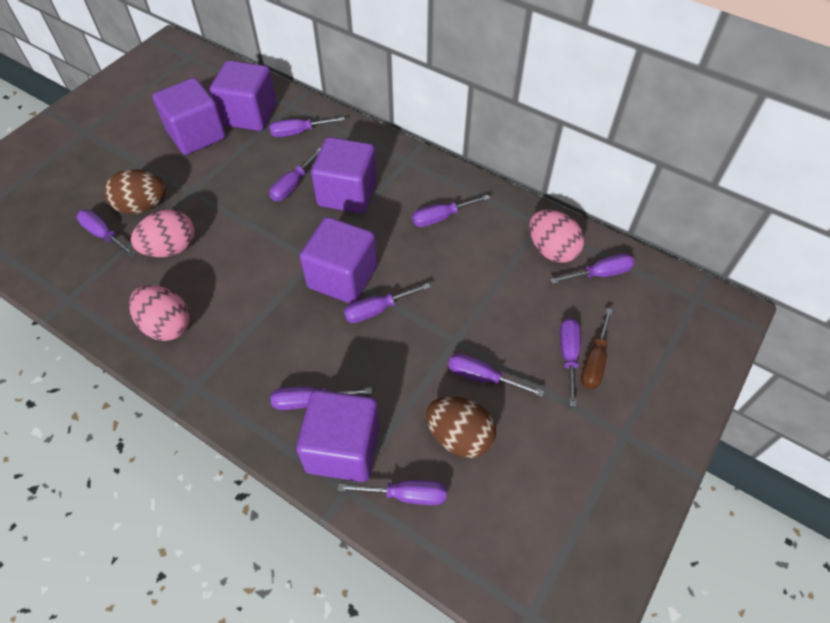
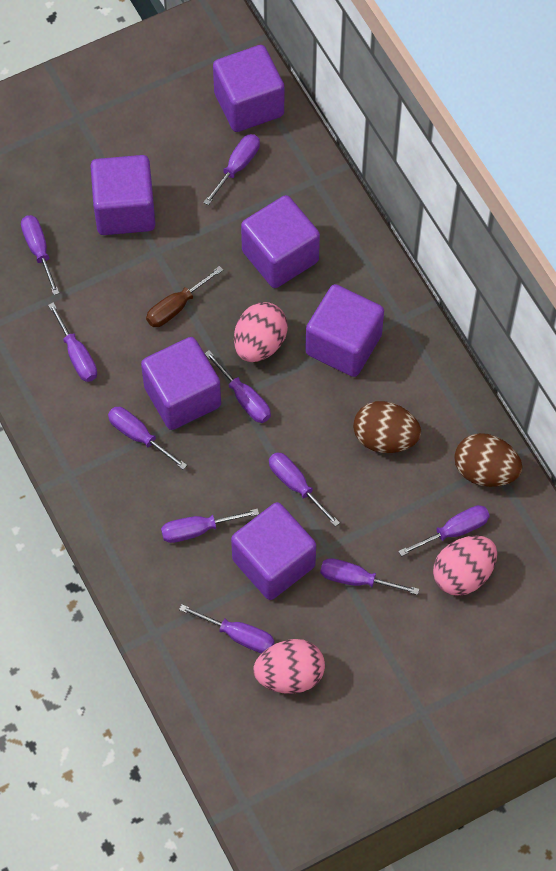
purple cube: 5 -> 6

